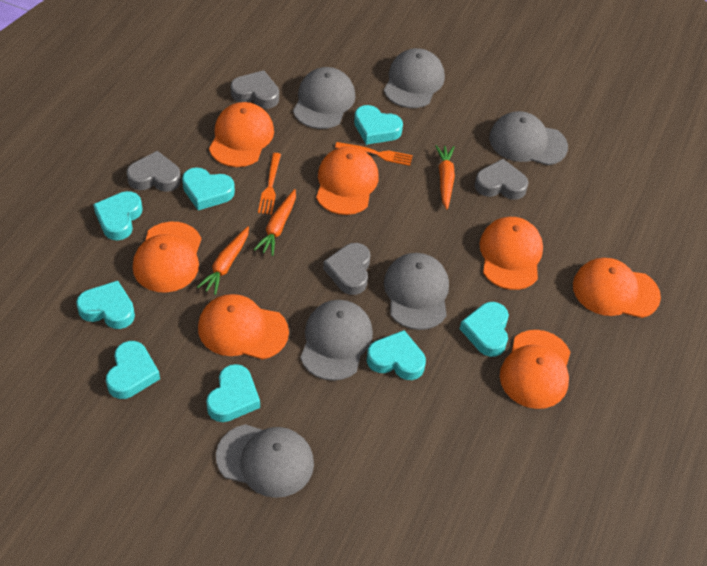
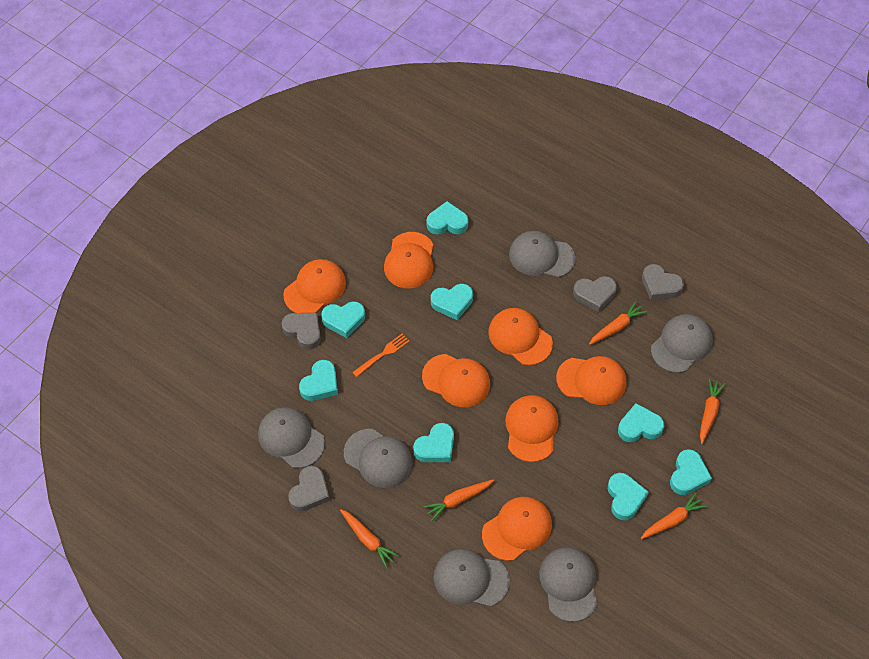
orange carrot: 3 -> 5
orange fork: 2 -> 1

